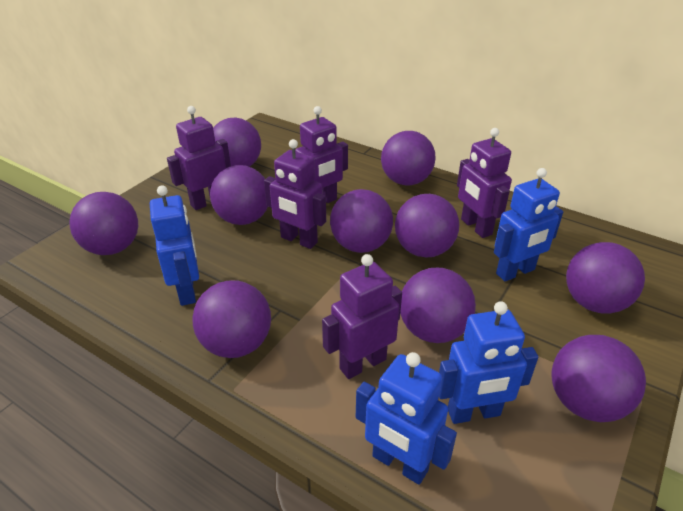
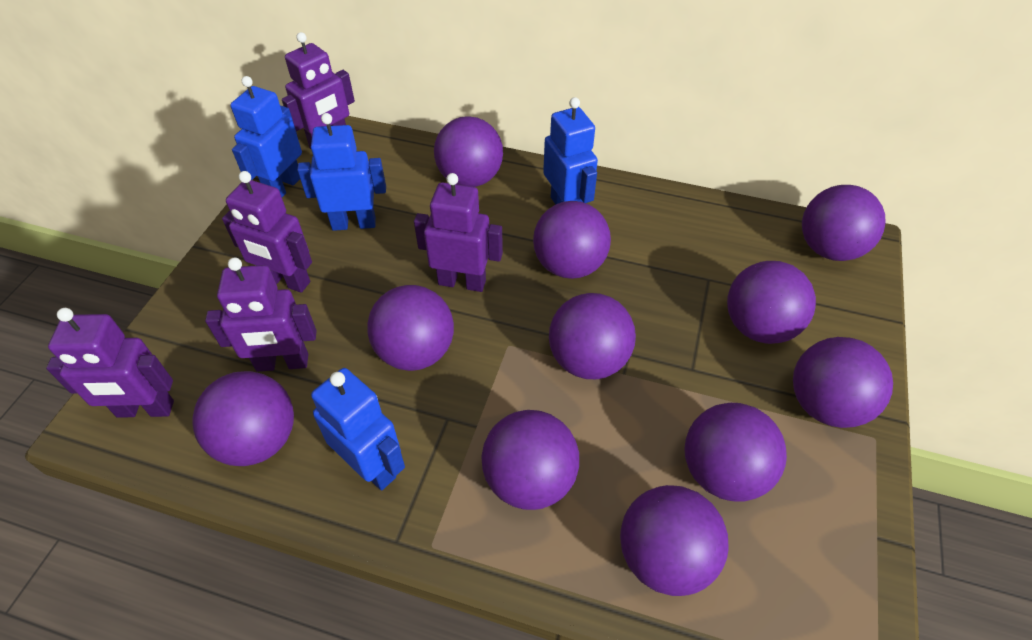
purple ball: 10 -> 11

